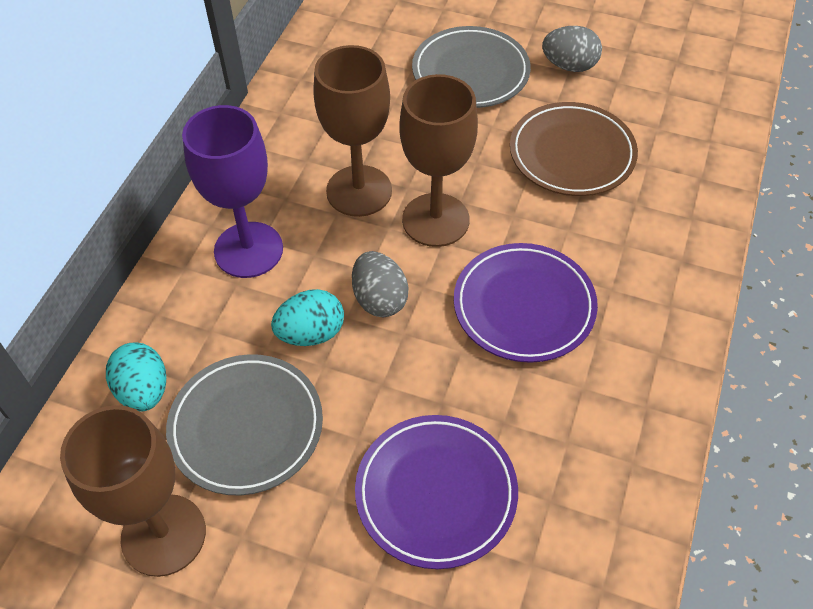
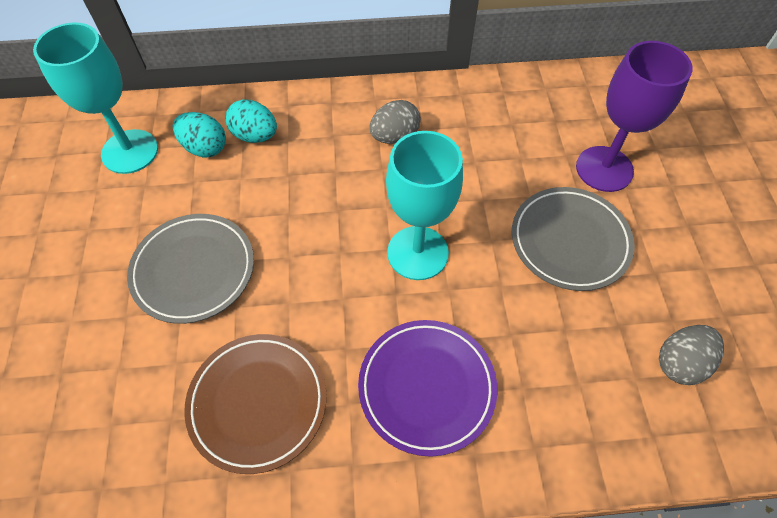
brown goblet: 3 -> 0
purple plate: 2 -> 1
turquoise goblet: 0 -> 2

